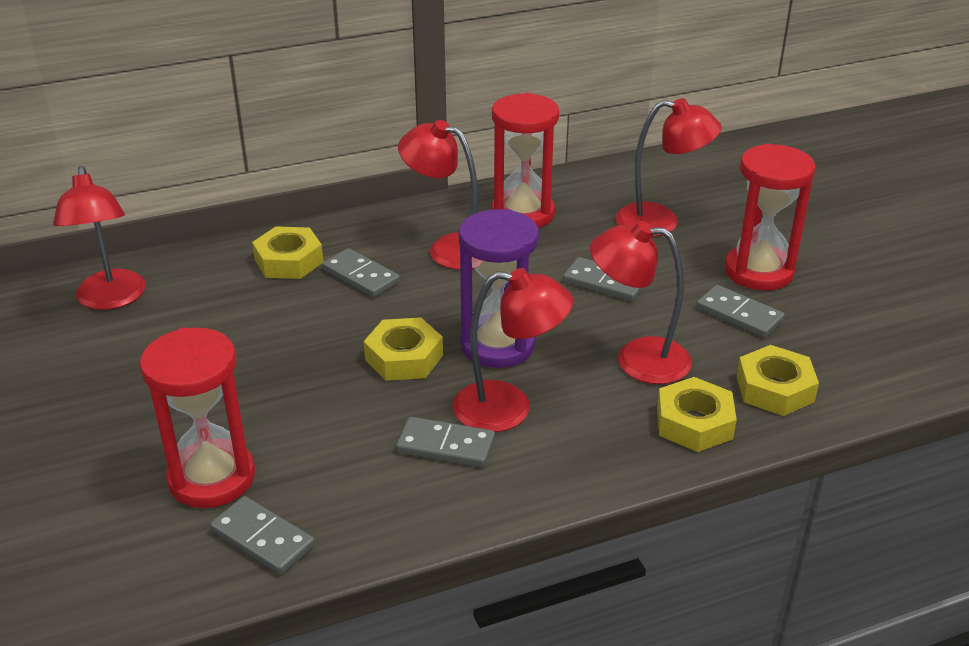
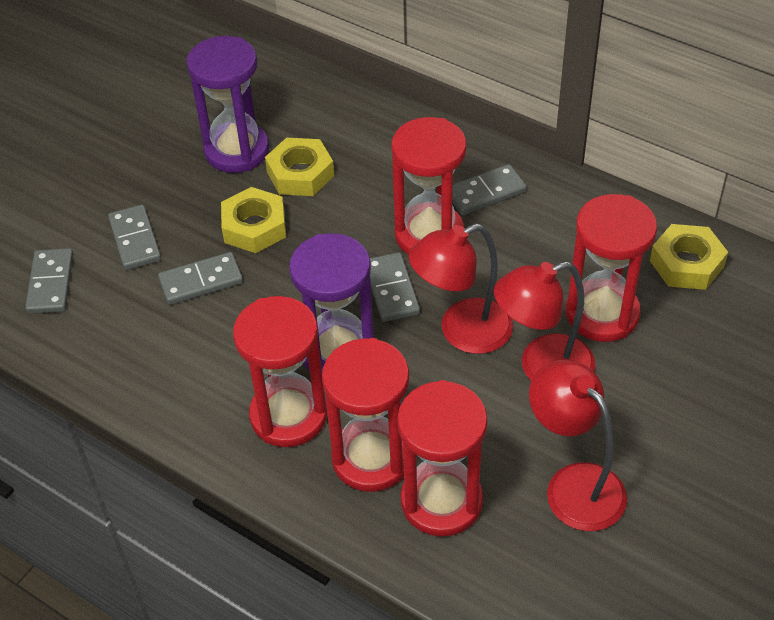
purple hourglass: 1 -> 2
red hourglass: 3 -> 5
red lamp: 5 -> 3
yellow nut: 4 -> 3

